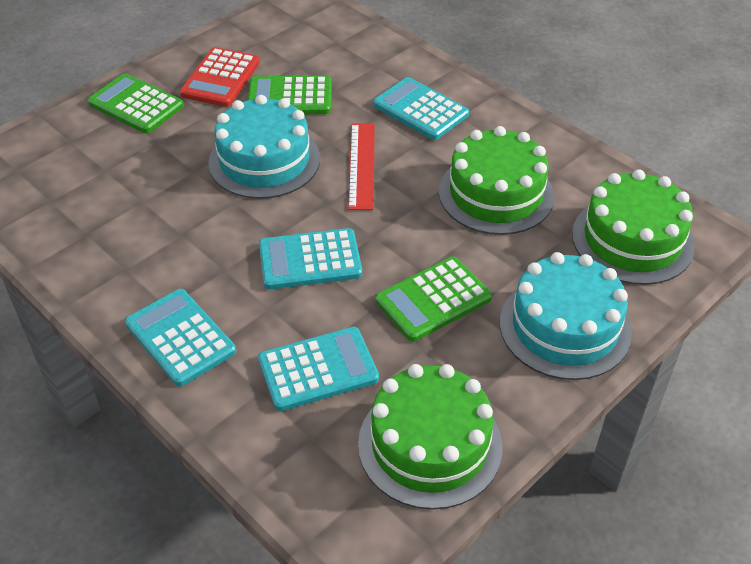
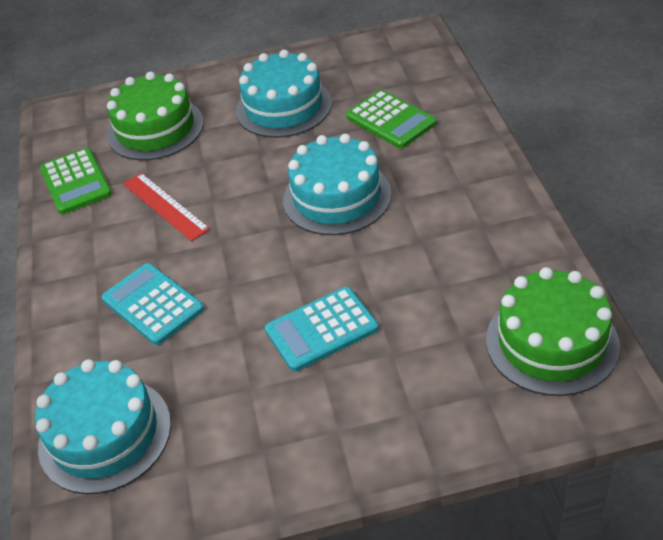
green cake: 3 -> 2
green calculator: 3 -> 2
red calculator: 1 -> 0
turquoise cake: 2 -> 3
turquoise calculator: 4 -> 2

